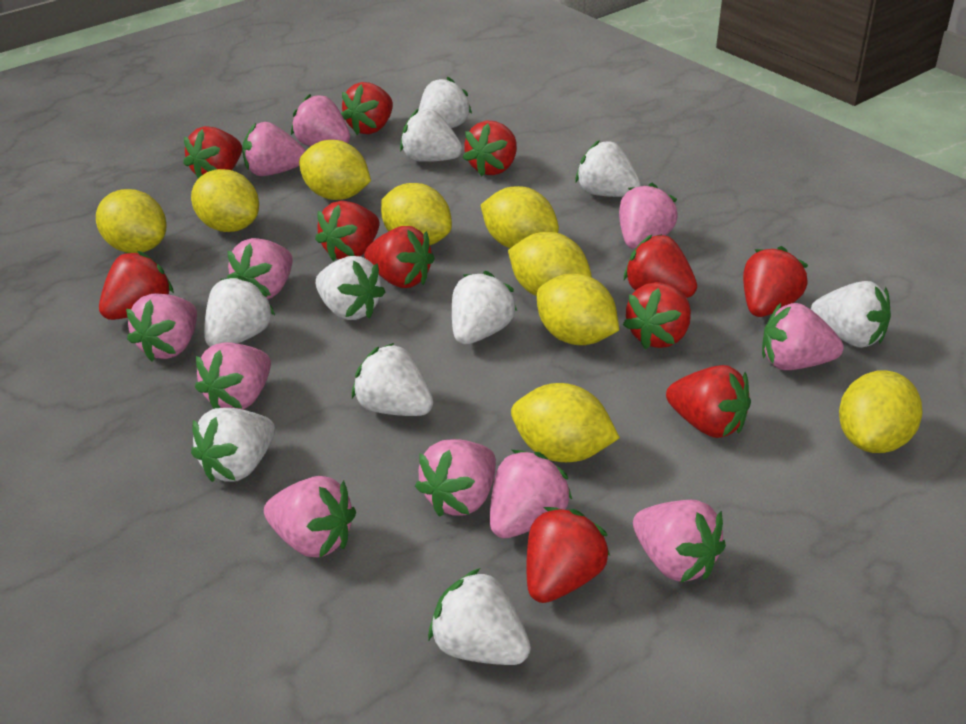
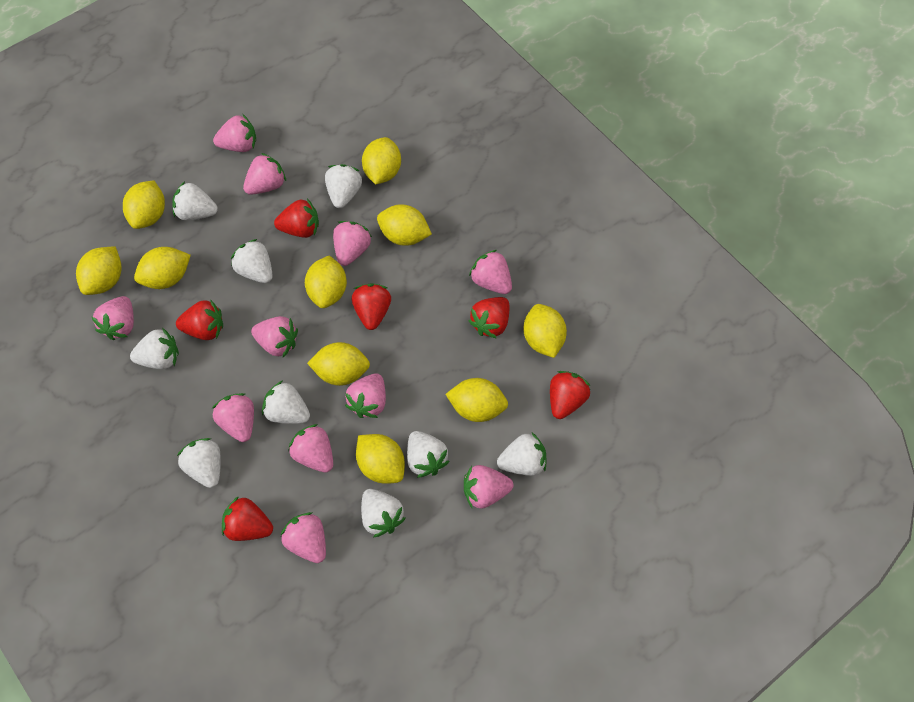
red strawberry: 11 -> 6
white strawberry: 10 -> 9
yellow lemon: 9 -> 10

